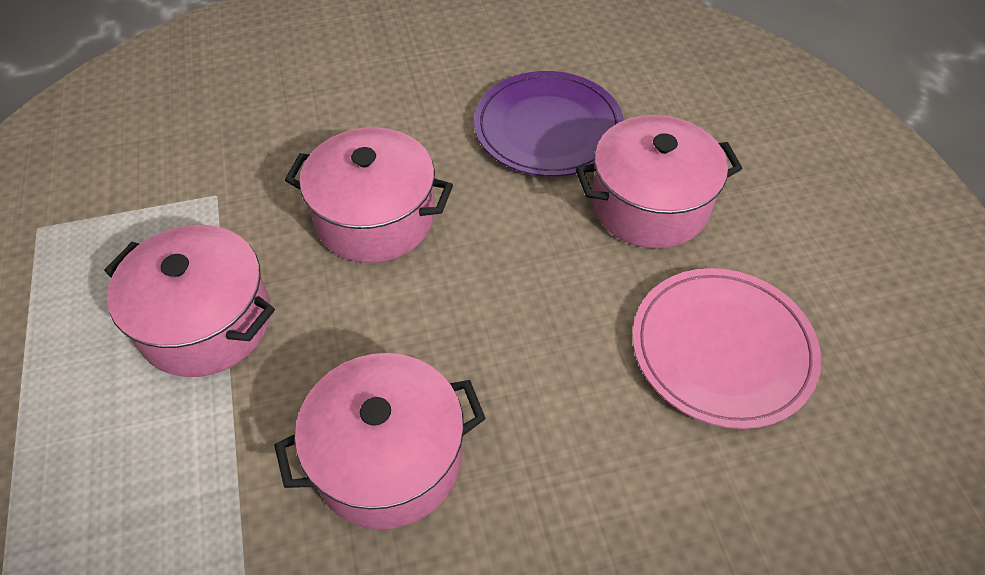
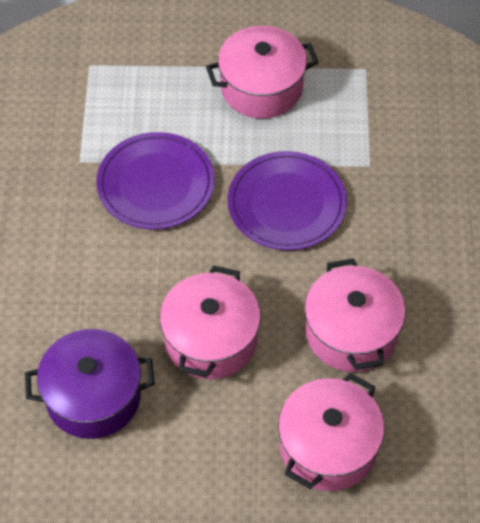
pink plate: 1 -> 0
purple plate: 1 -> 2
purple pot: 0 -> 1

